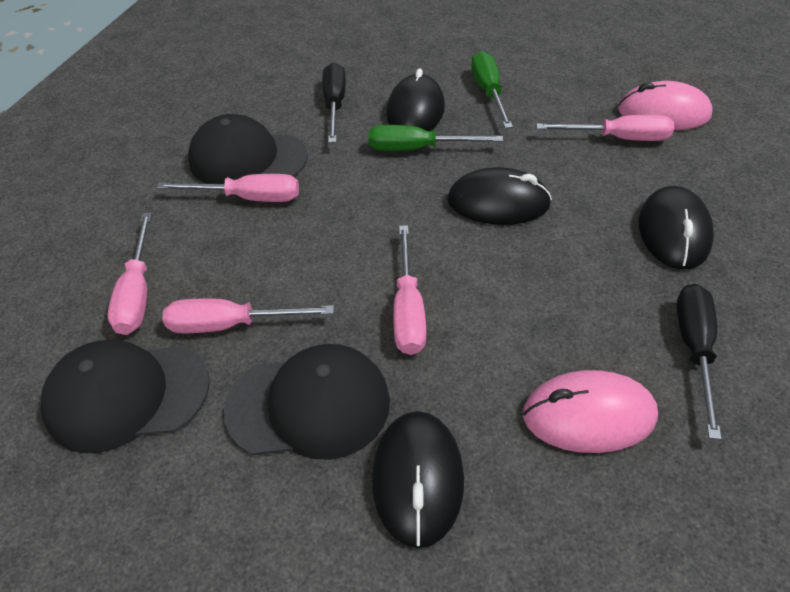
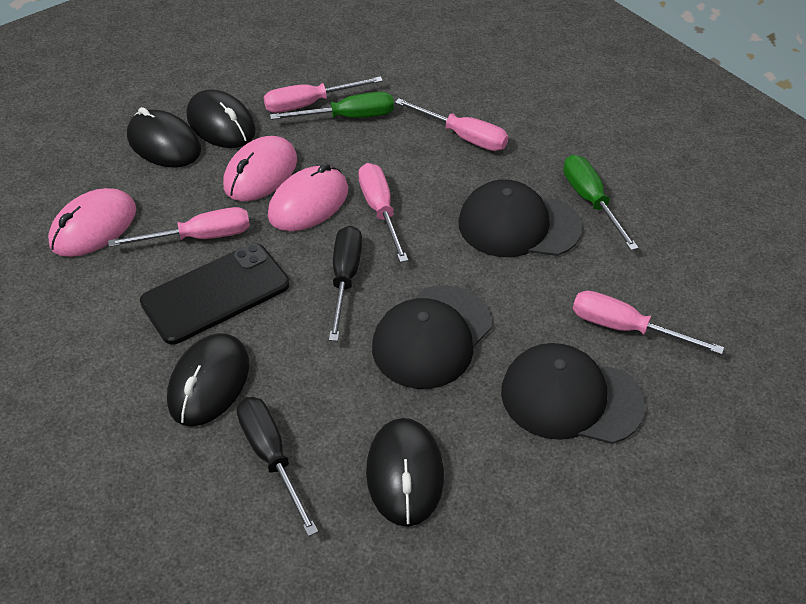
black phone: 0 -> 1
pink mouse: 2 -> 3

